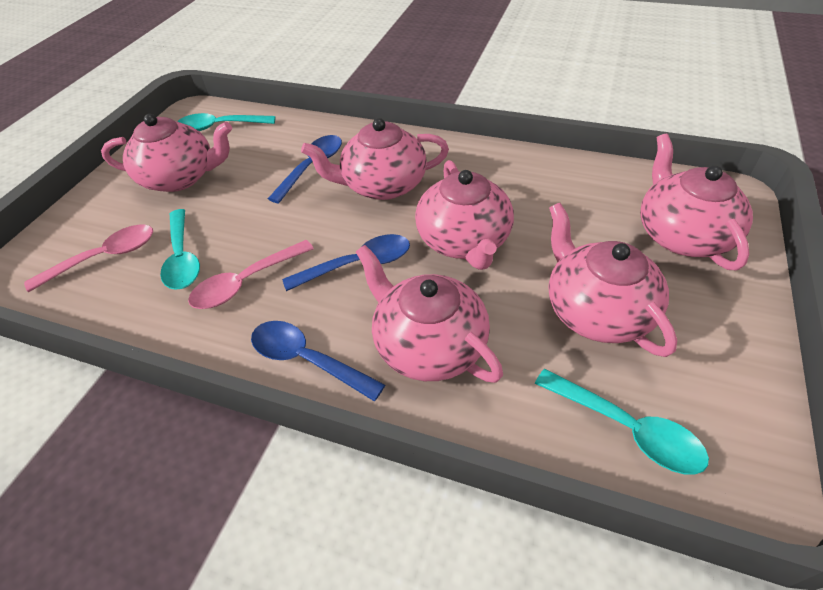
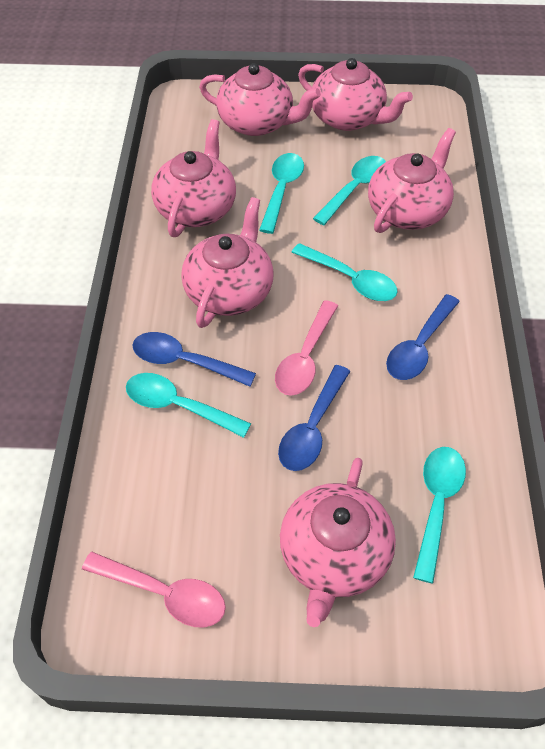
turquoise spoon: 3 -> 5

